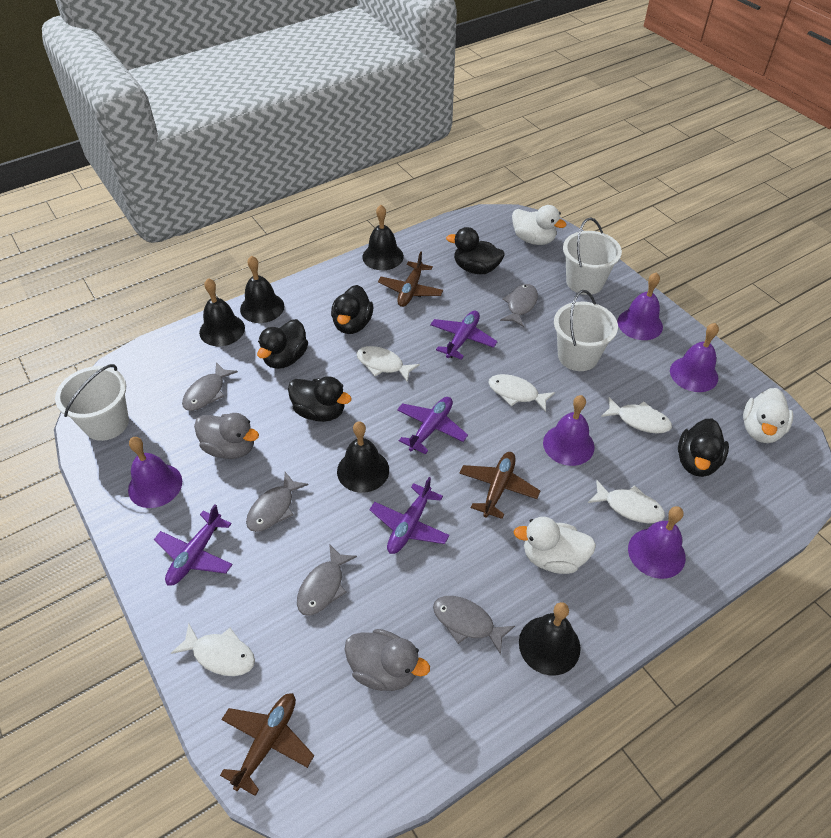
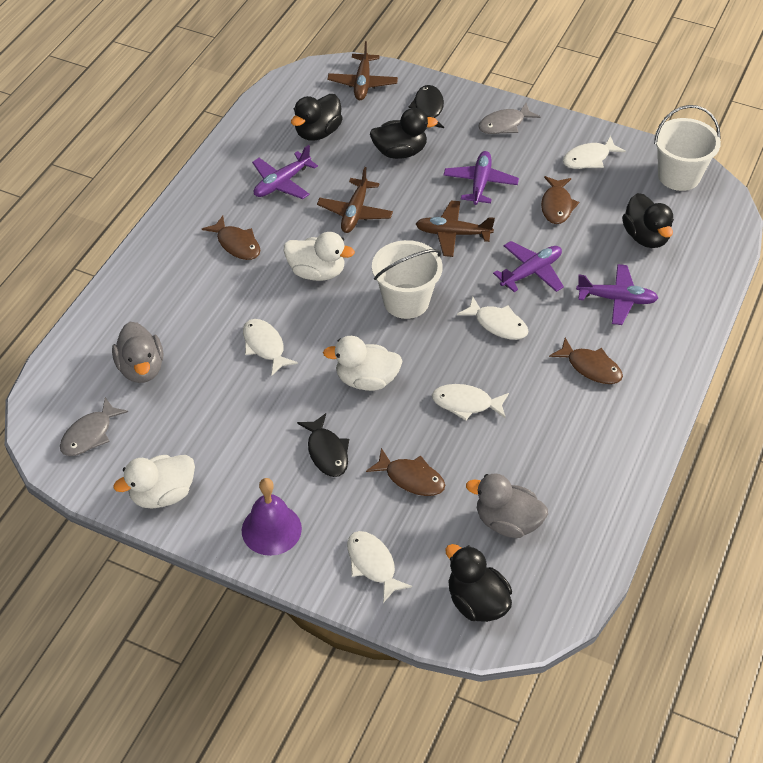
black bell: 5 -> 0
black duck: 5 -> 4
black fish: 0 -> 2
brown fish: 0 -> 4
grey fish: 5 -> 2
purple bell: 5 -> 1
white bucket: 3 -> 2

